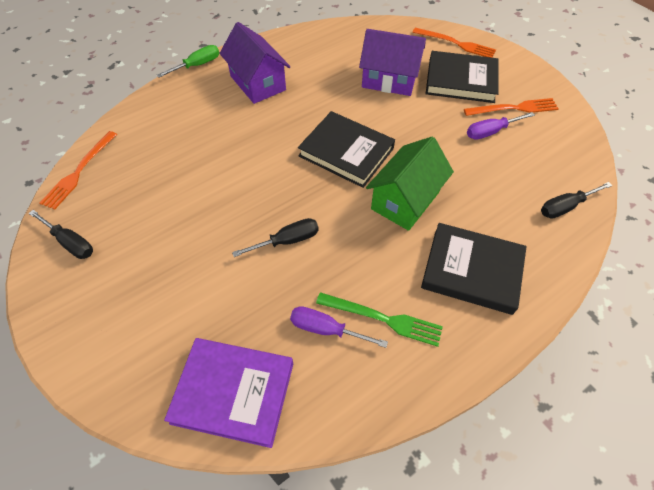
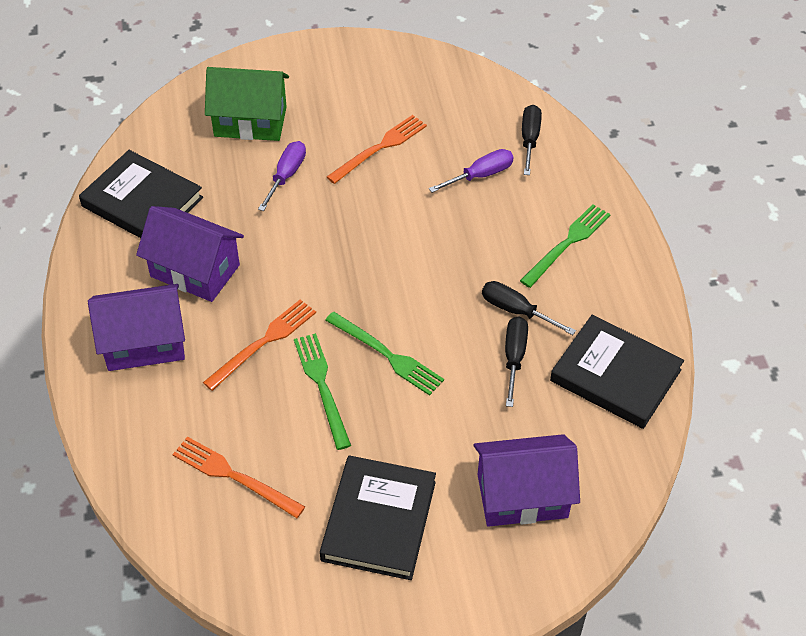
green fork: 1 -> 3
green screwdriver: 1 -> 0
purple book: 1 -> 0
purple house: 2 -> 3

